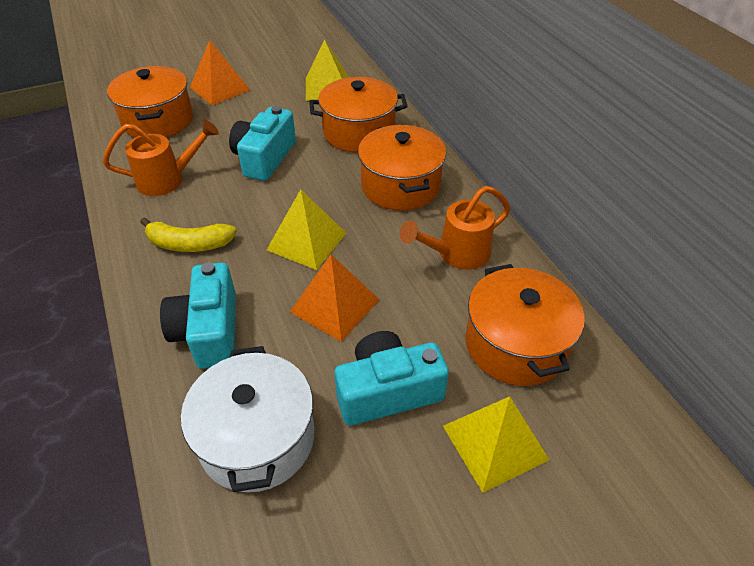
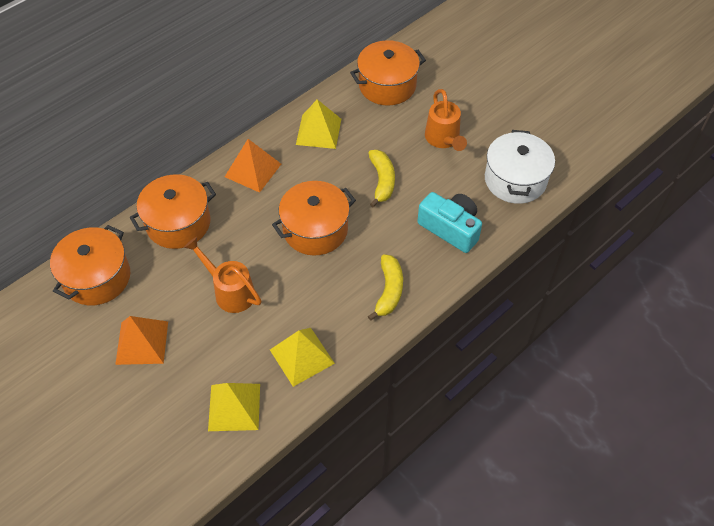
turquoise camera: 3 -> 1
yellow banana: 1 -> 2

